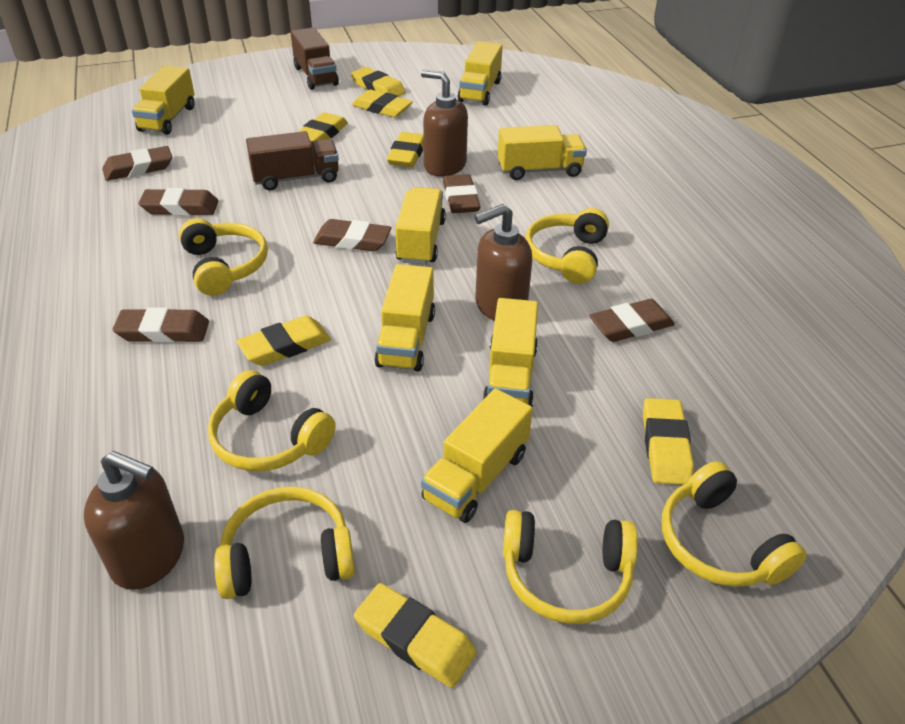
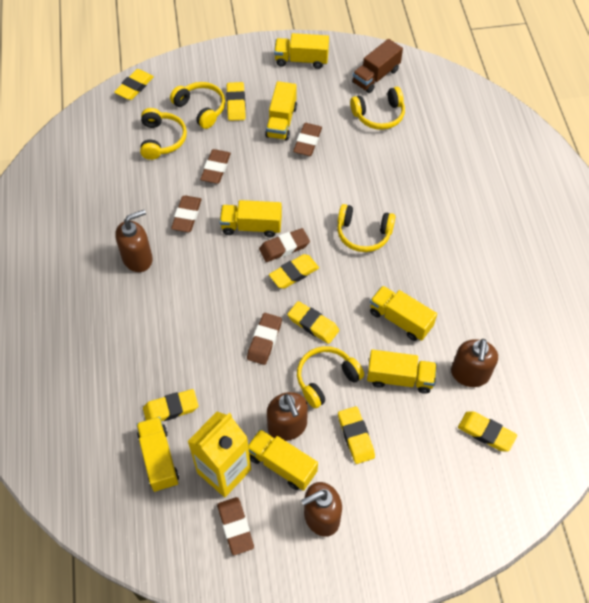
brown soap dispenser: 3 -> 4
brown truck: 2 -> 1
yellow carton: 0 -> 1
yellow headphones: 6 -> 5

